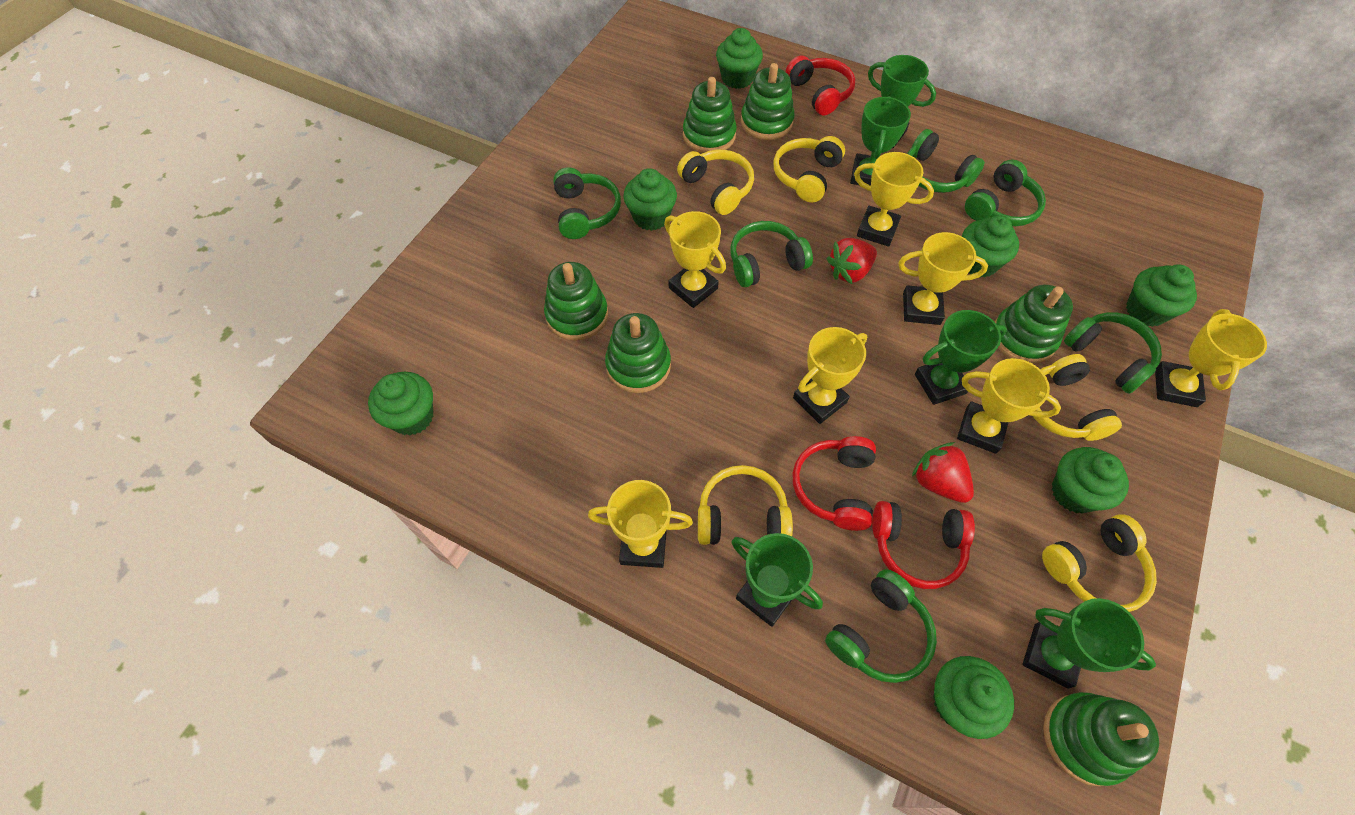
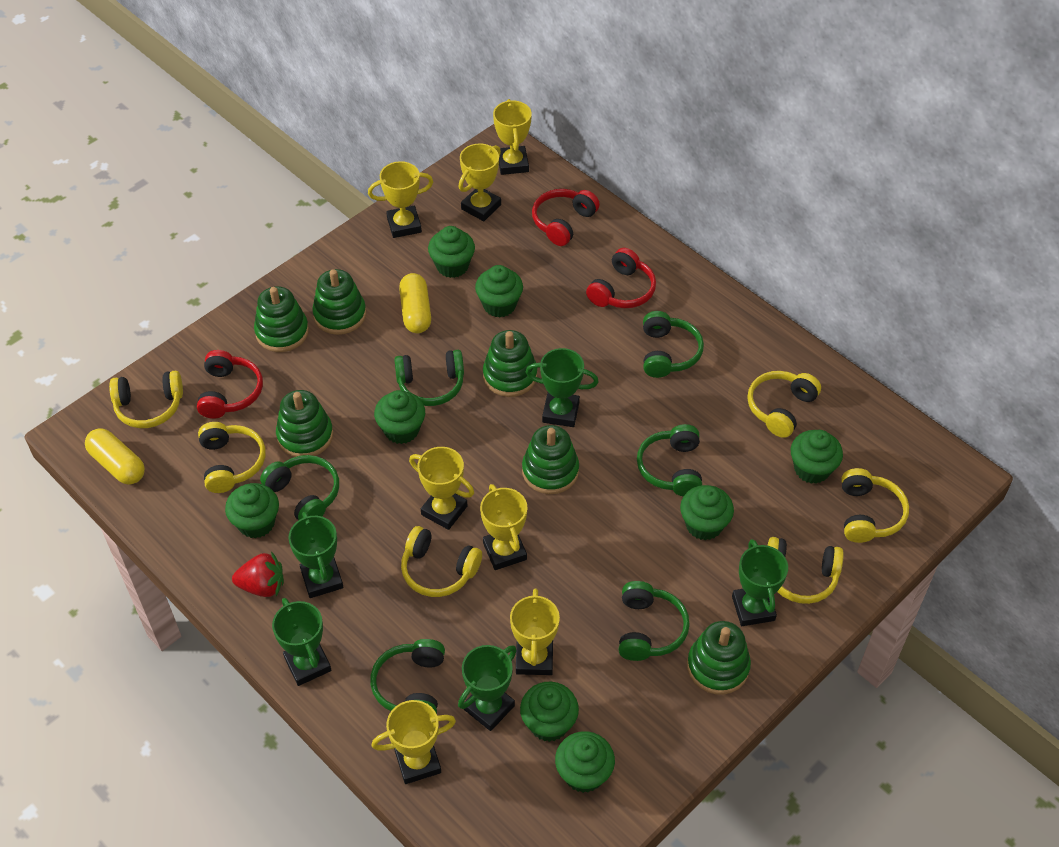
green cupcake: 7 -> 8
red strawberry: 2 -> 1
yellow capsule: 0 -> 2
yellow headphones: 5 -> 6

